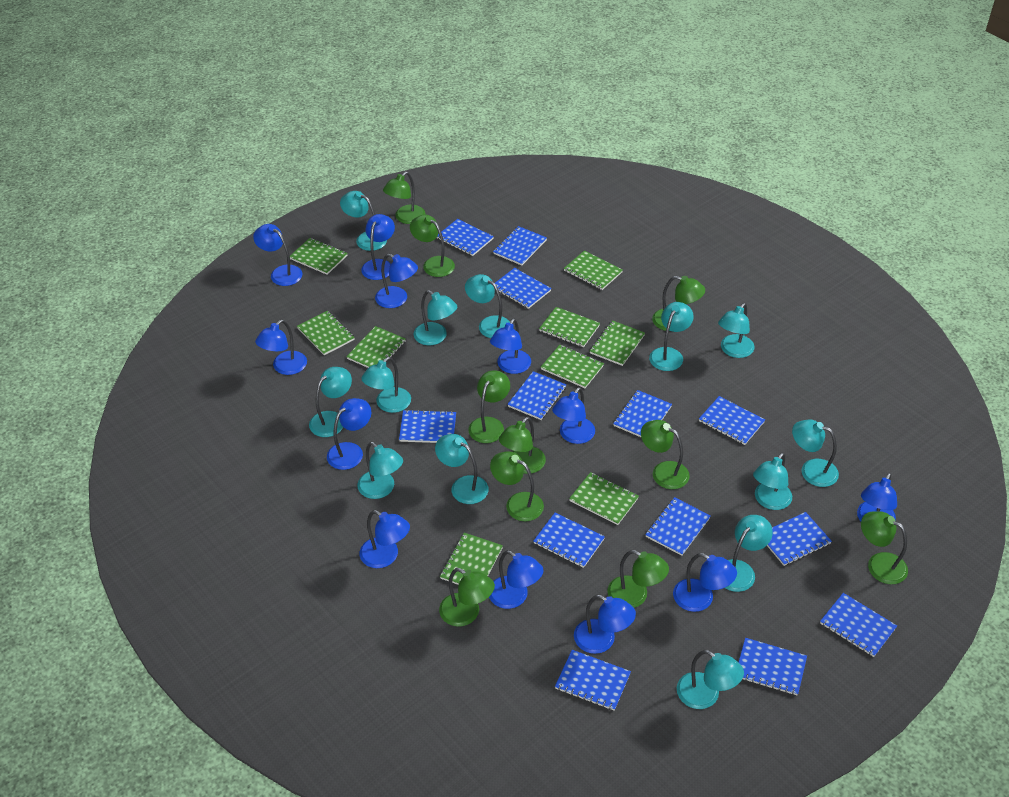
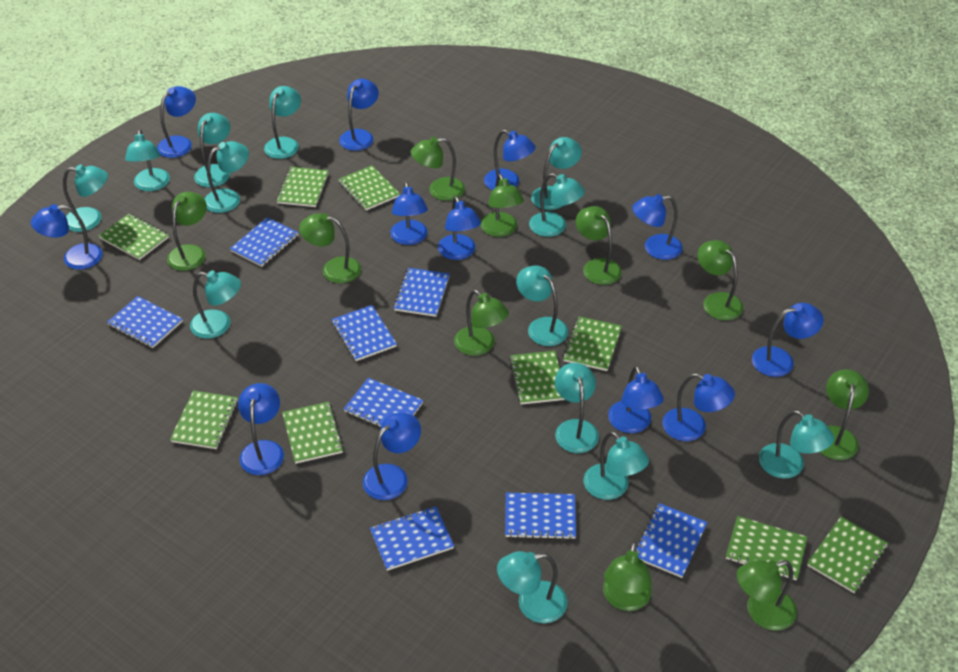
blue notebook: 13 -> 8

